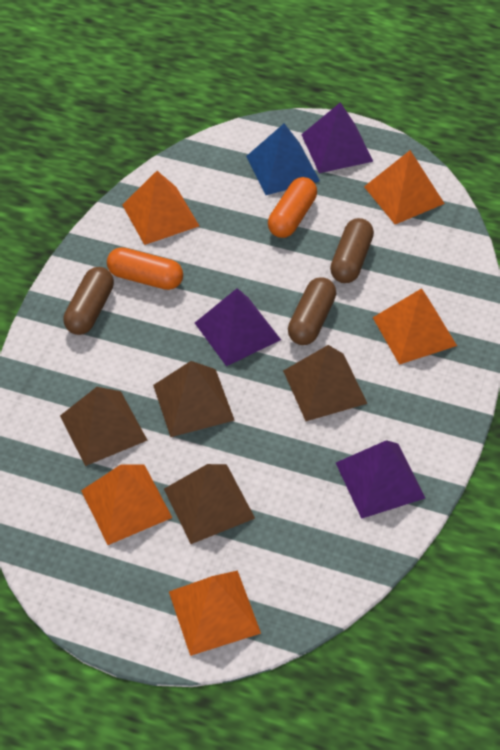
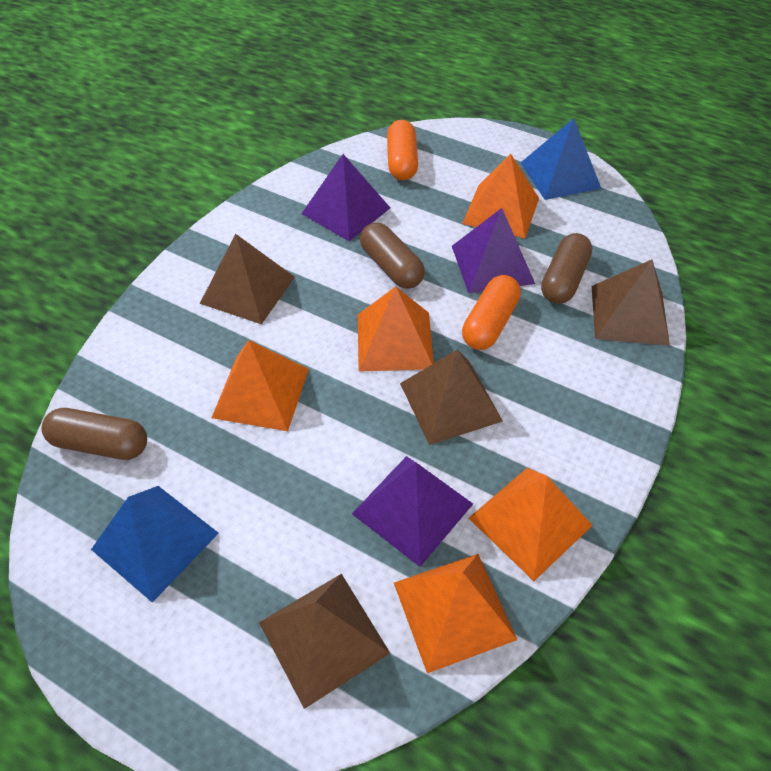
blue pyramid: 1 -> 2

